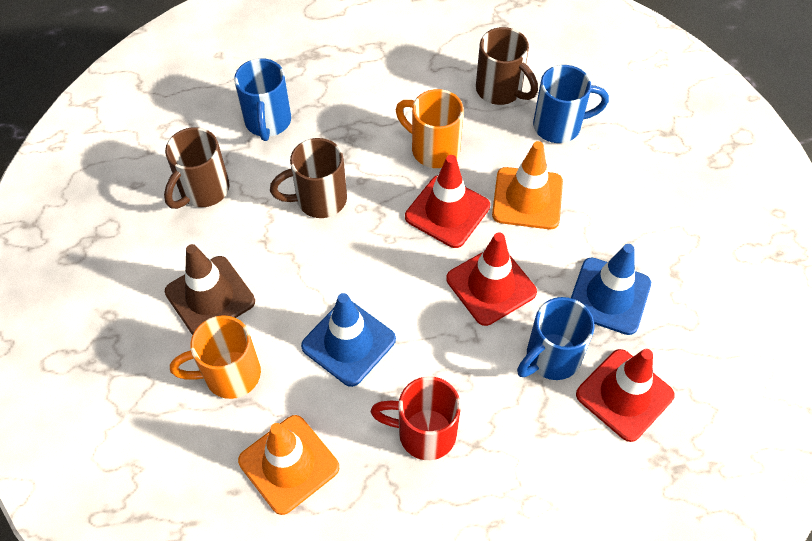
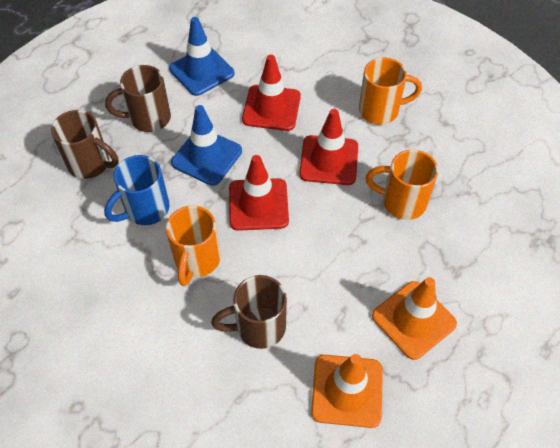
blue mug: 3 -> 1
brown traffic cone: 1 -> 0
orange mug: 2 -> 3
red mug: 1 -> 0

